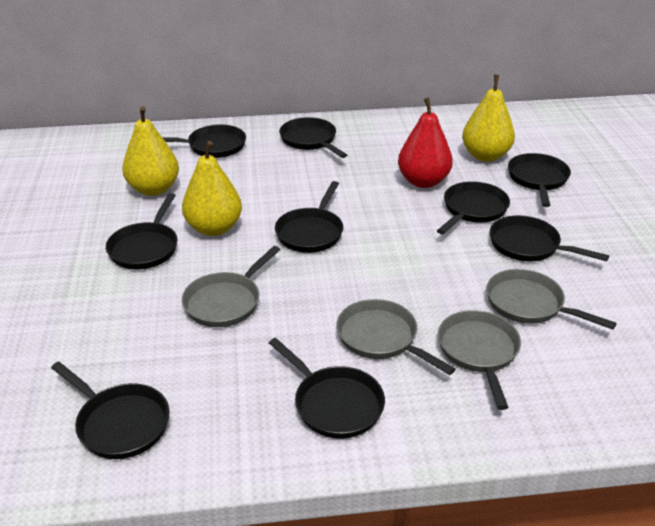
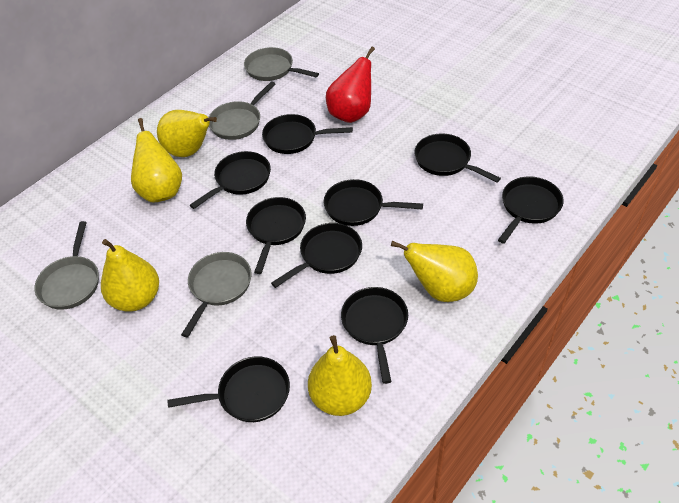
yellow pear: 3 -> 5

